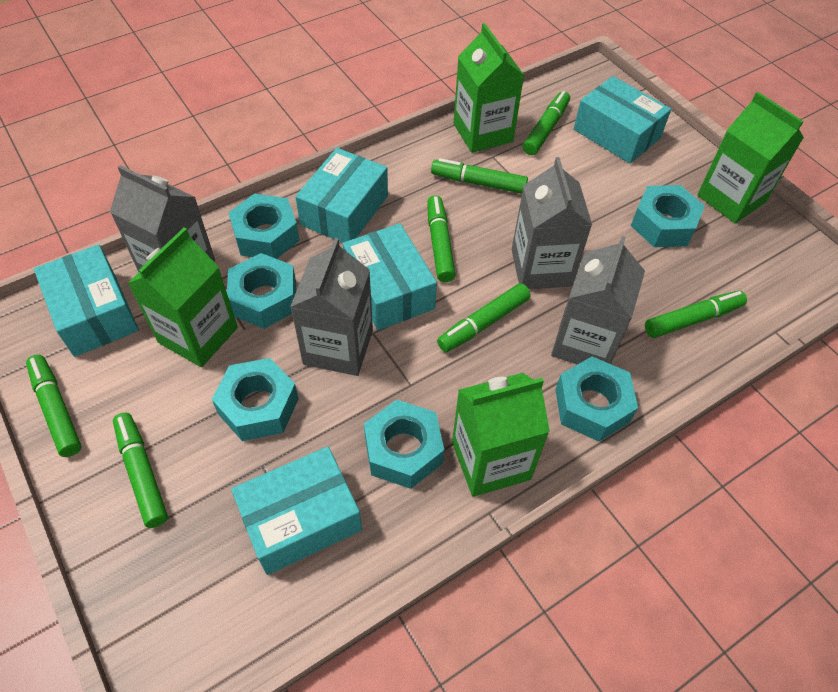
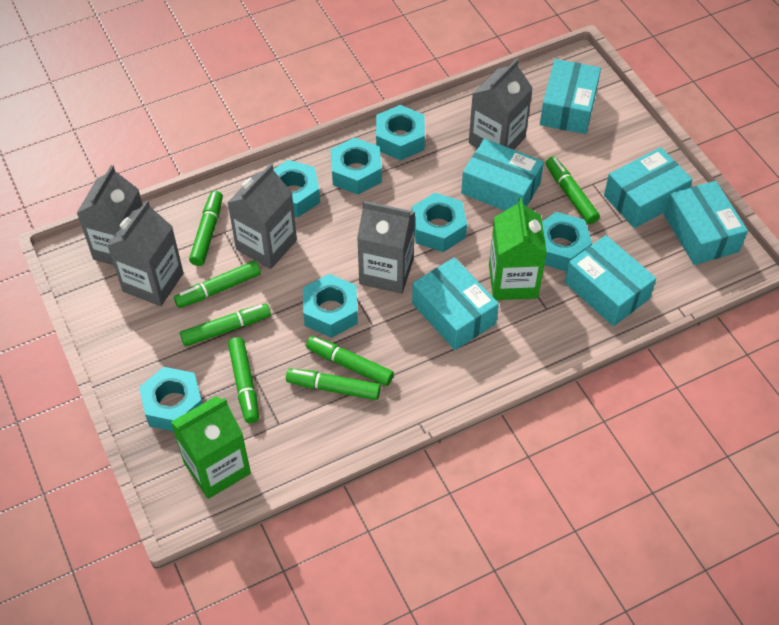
green carton: 4 -> 2
grey carton: 4 -> 5
turquoise box: 5 -> 6
turquoise nut: 6 -> 7

